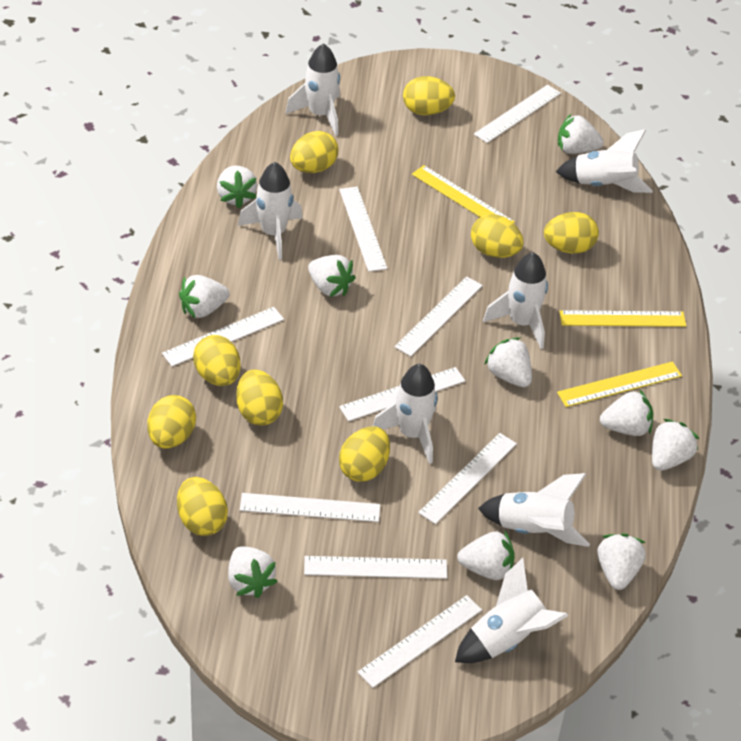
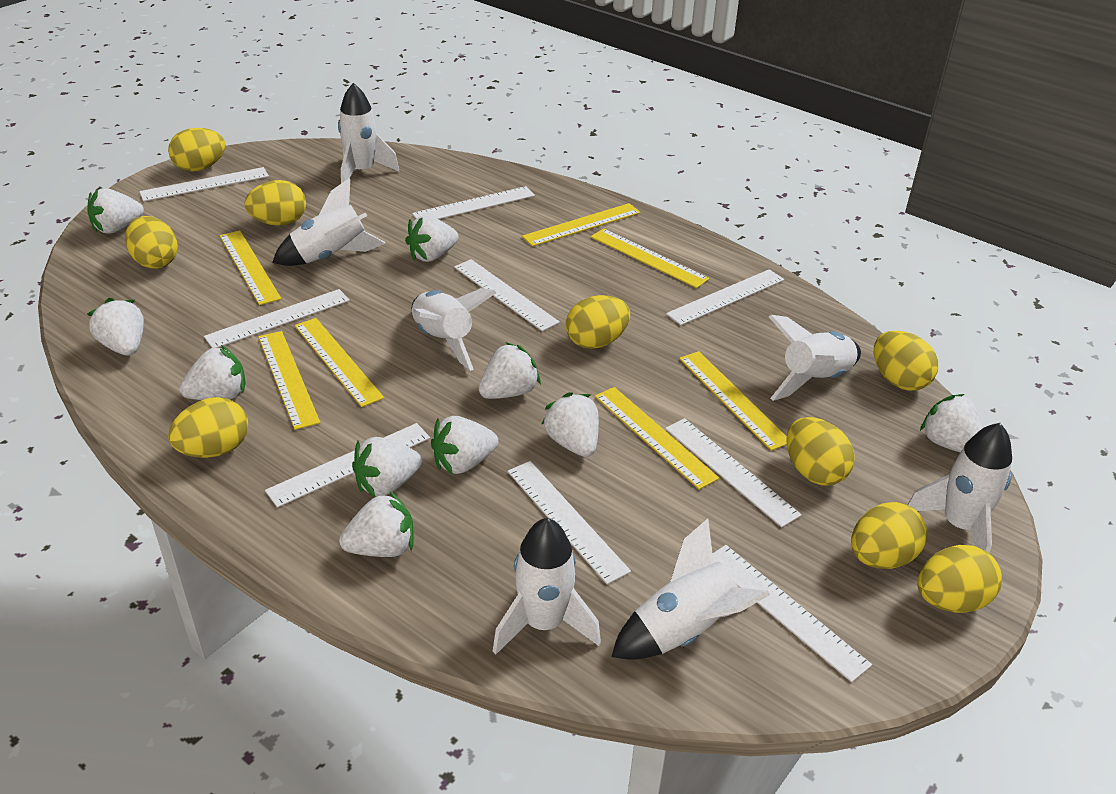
yellow ruler: 3 -> 7

